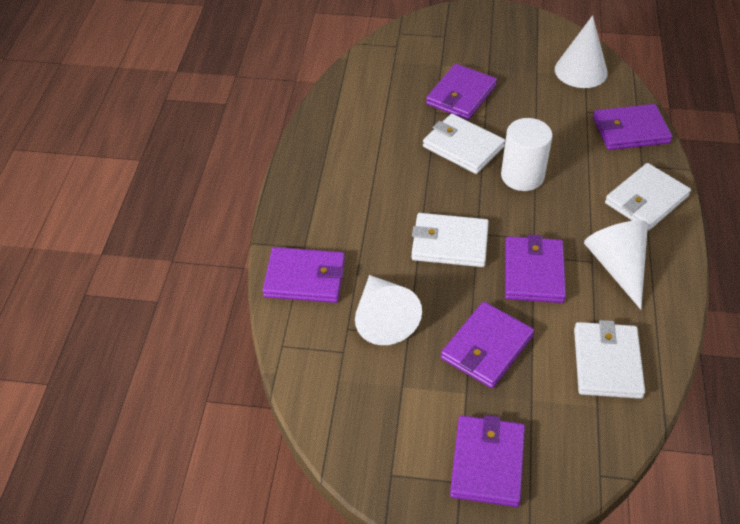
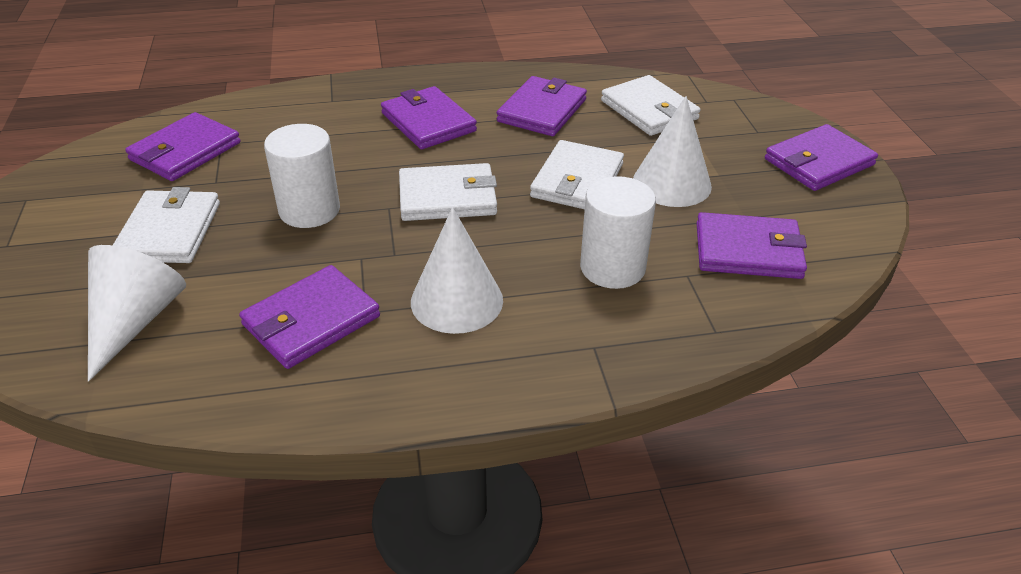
white cylinder: 1 -> 2

